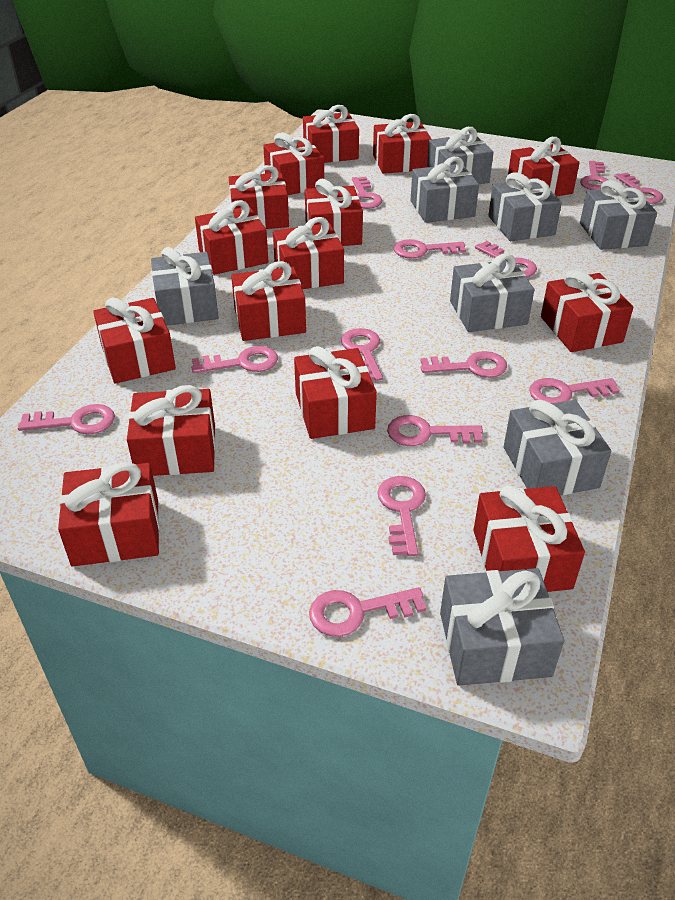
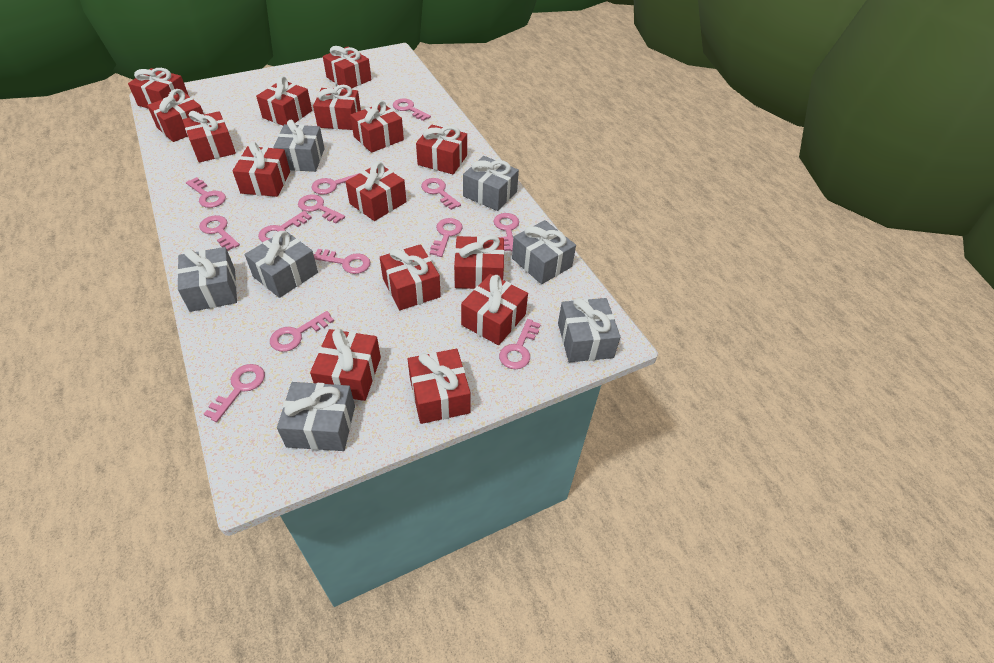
grey gift: 8 -> 7

